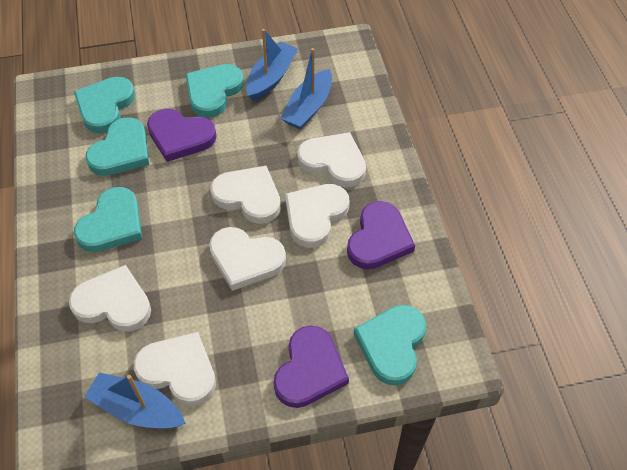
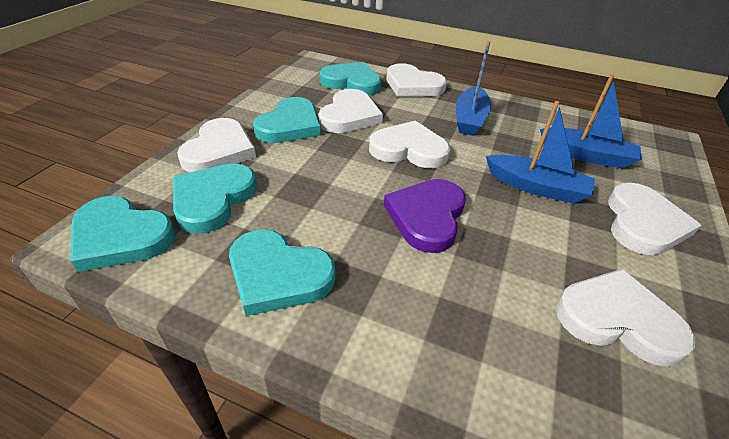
purple heart: 3 -> 1

